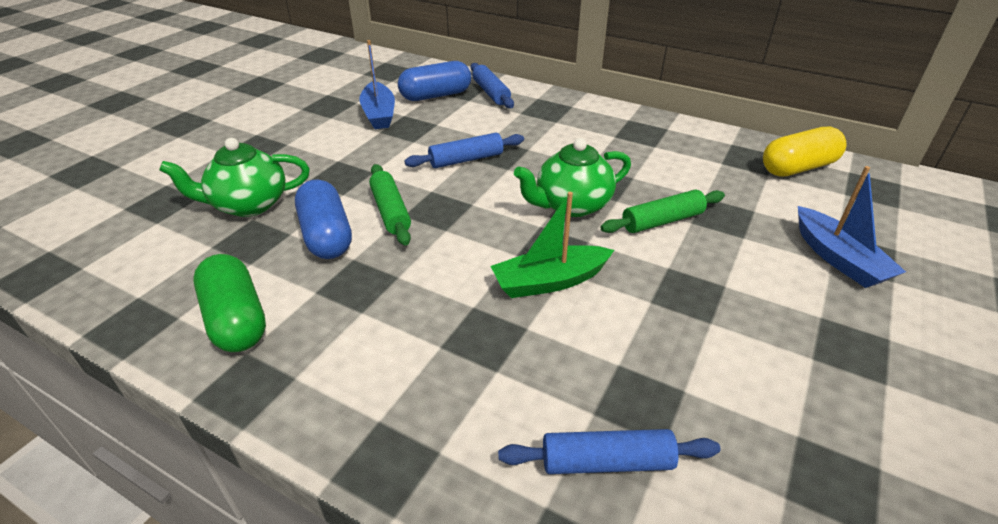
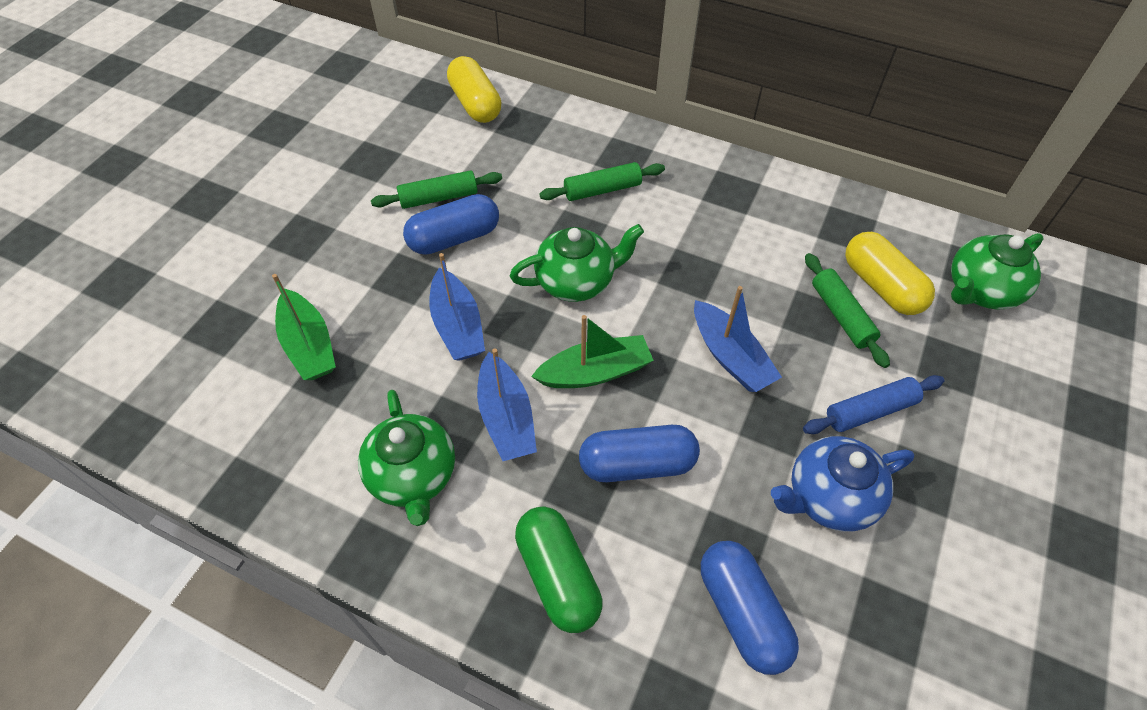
blue boat: 2 -> 3
blue capsule: 2 -> 3
blue rolling pin: 3 -> 1
blue teapot: 0 -> 1
green boat: 1 -> 2
green rolling pin: 2 -> 3
green teapot: 2 -> 3
yellow capsule: 1 -> 2

